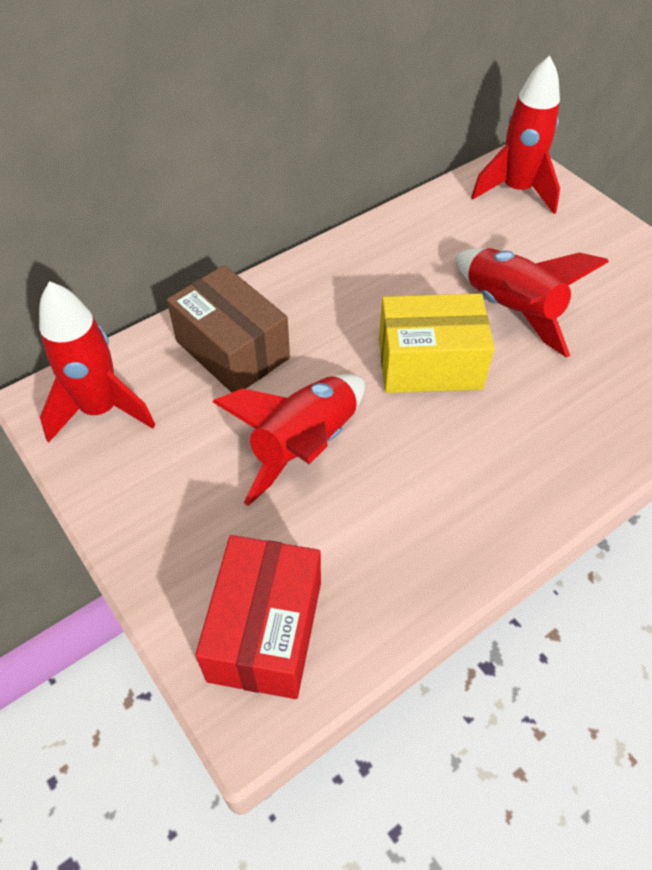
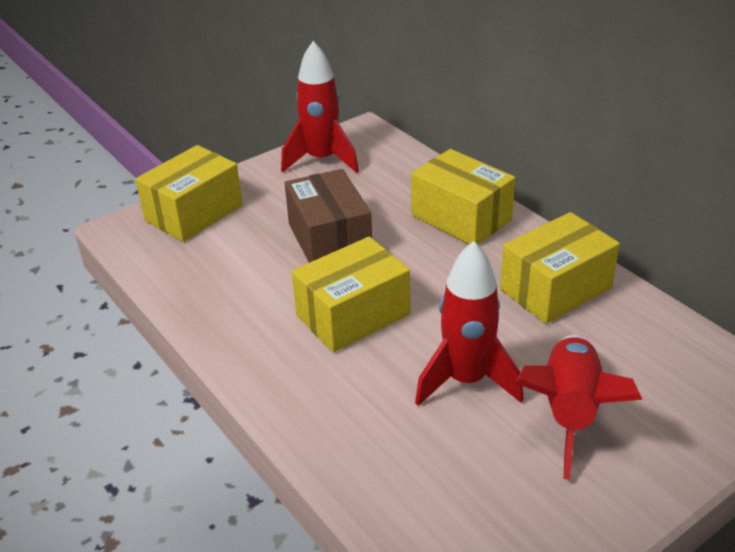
red box: 1 -> 0
red rocket: 4 -> 3
yellow box: 1 -> 4

